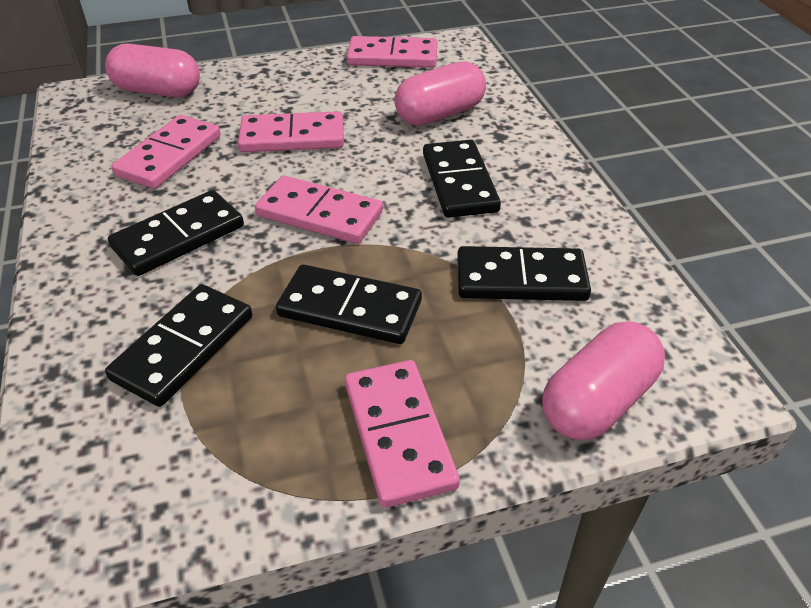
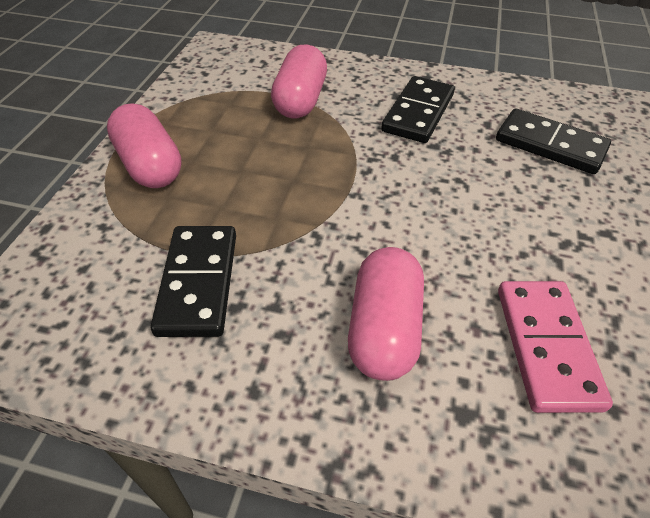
black domino: 5 -> 3
pink domino: 5 -> 1

